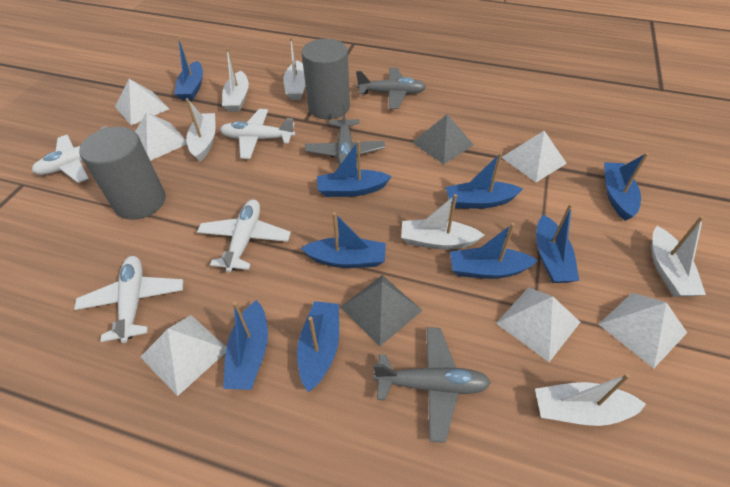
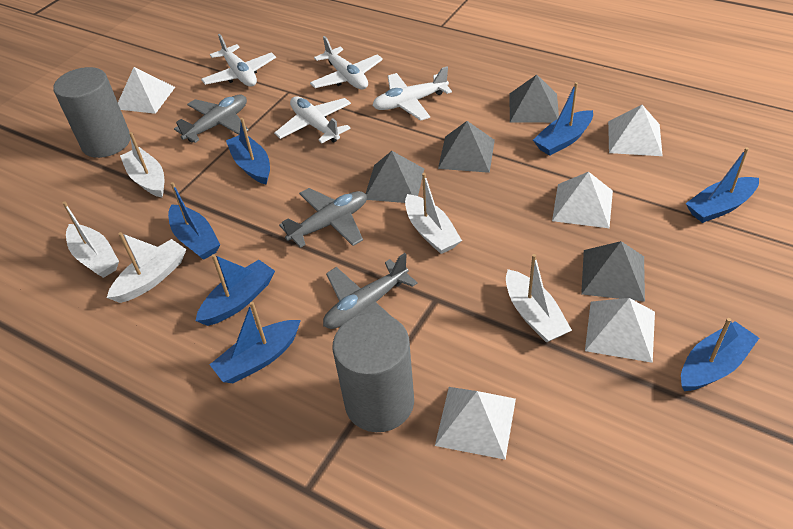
blue boat: 9 -> 7
grey pyramid: 2 -> 4
white boat: 6 -> 5
white pyramid: 6 -> 5

